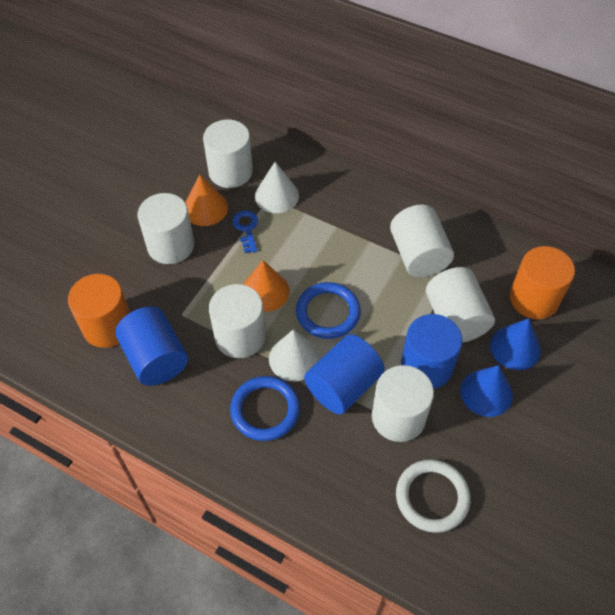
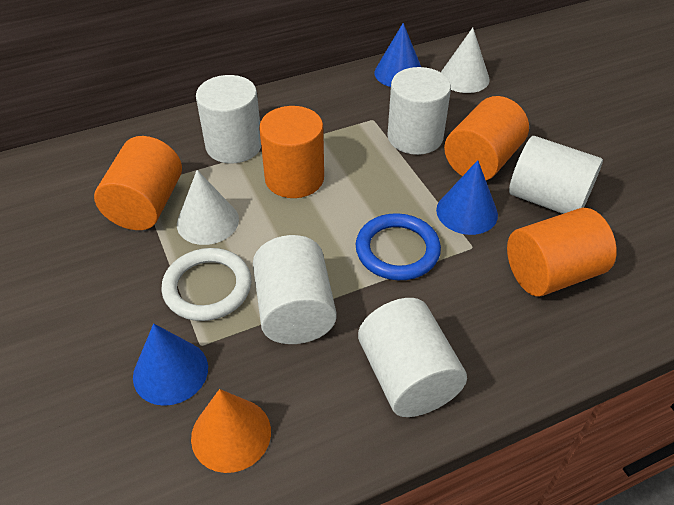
blue cone: 2 -> 3
blue cylinder: 3 -> 0
blue key: 1 -> 0
blue ring: 2 -> 1
orange cone: 2 -> 1
orange cylinder: 2 -> 4
white cylinder: 6 -> 5

